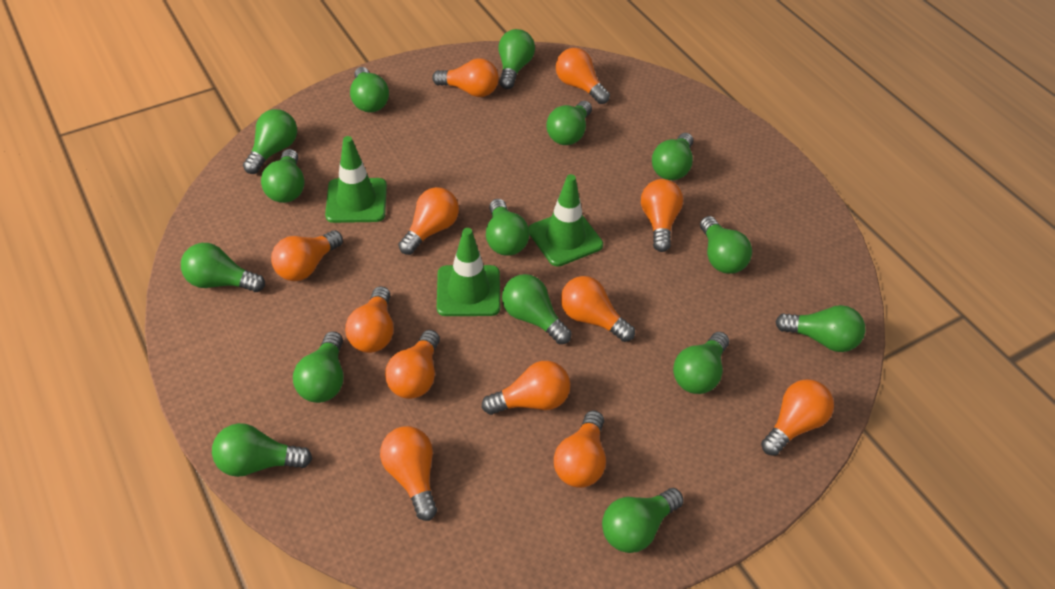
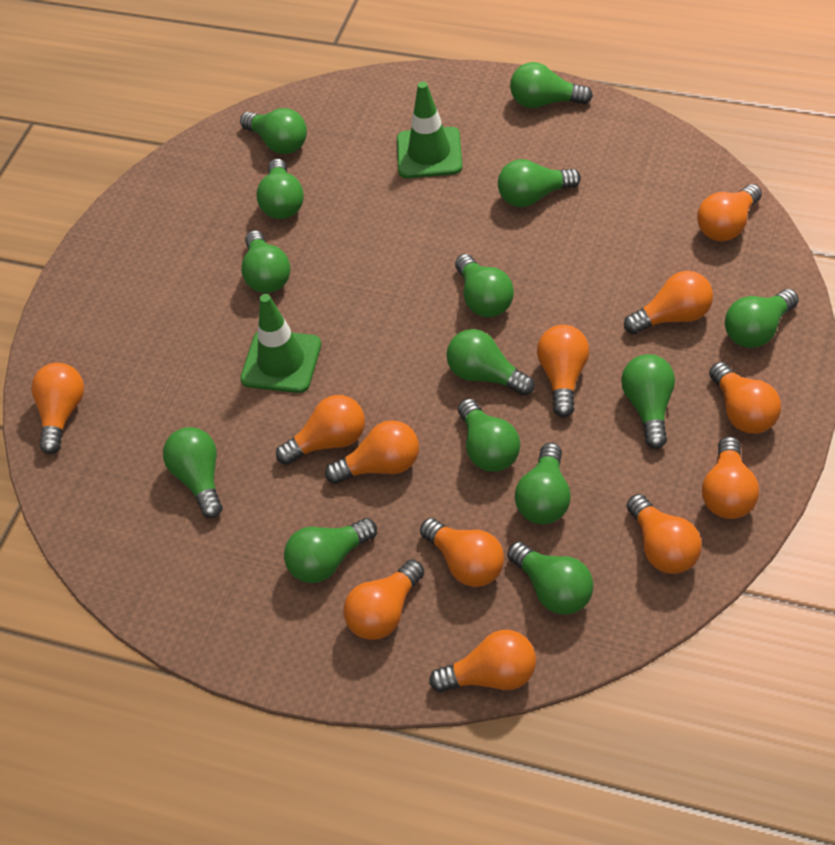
green light bulb: 15 -> 14
green traffic cone: 3 -> 2

